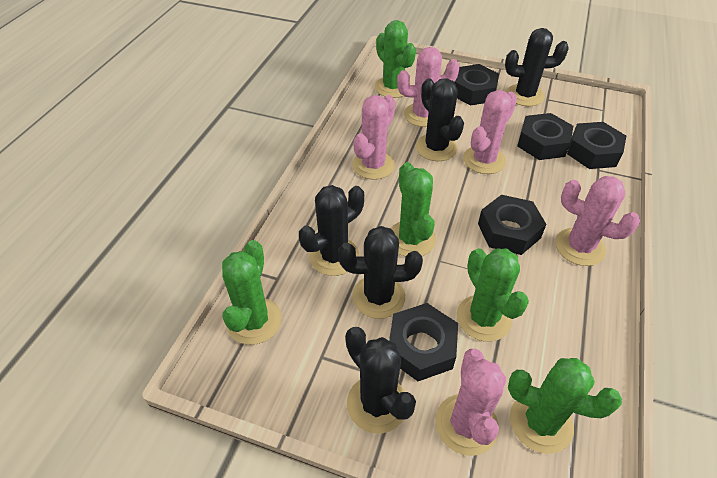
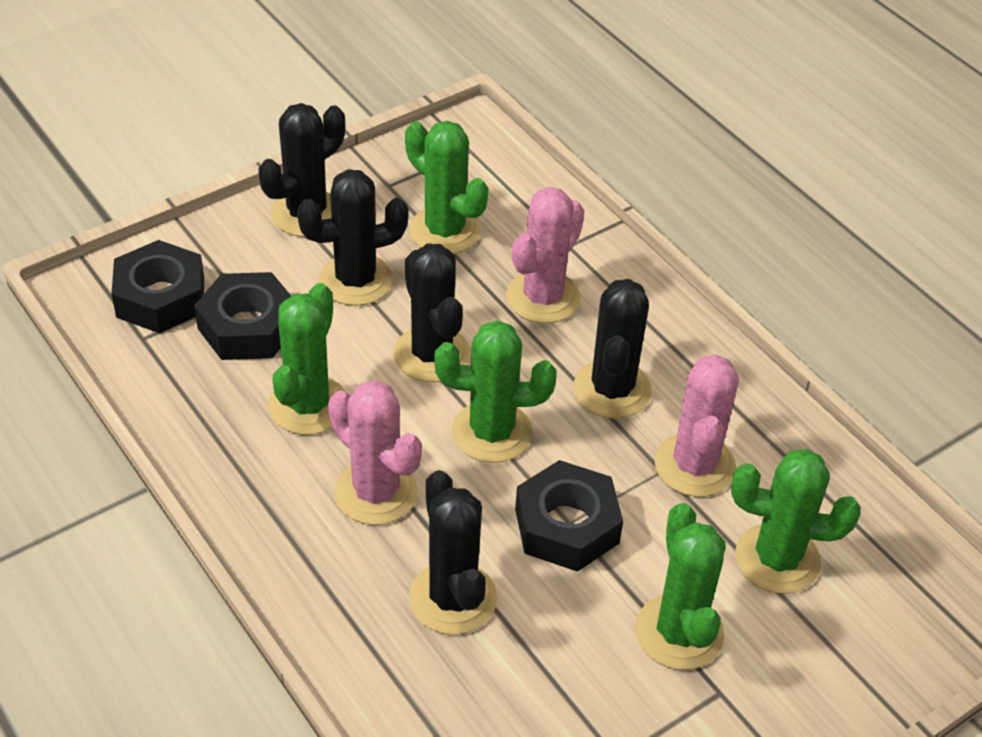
black nut: 5 -> 3
pink cactus: 5 -> 3

